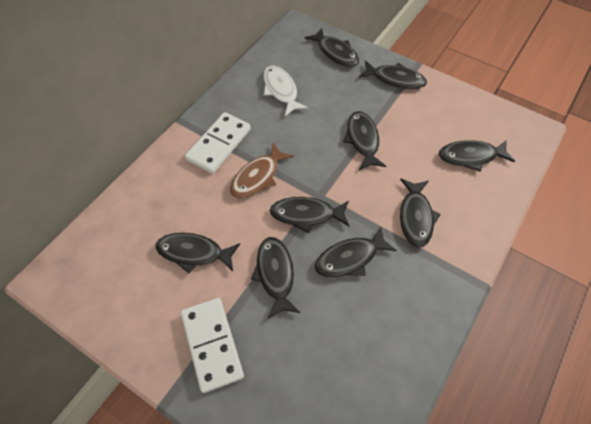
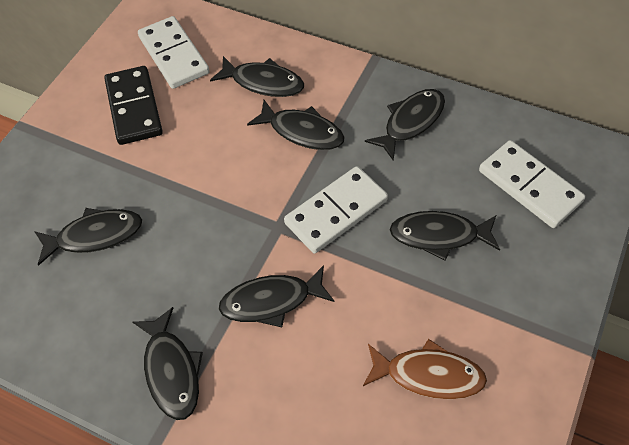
black domino: 0 -> 1
black fish: 9 -> 7
white domino: 2 -> 3
white fish: 1 -> 0

